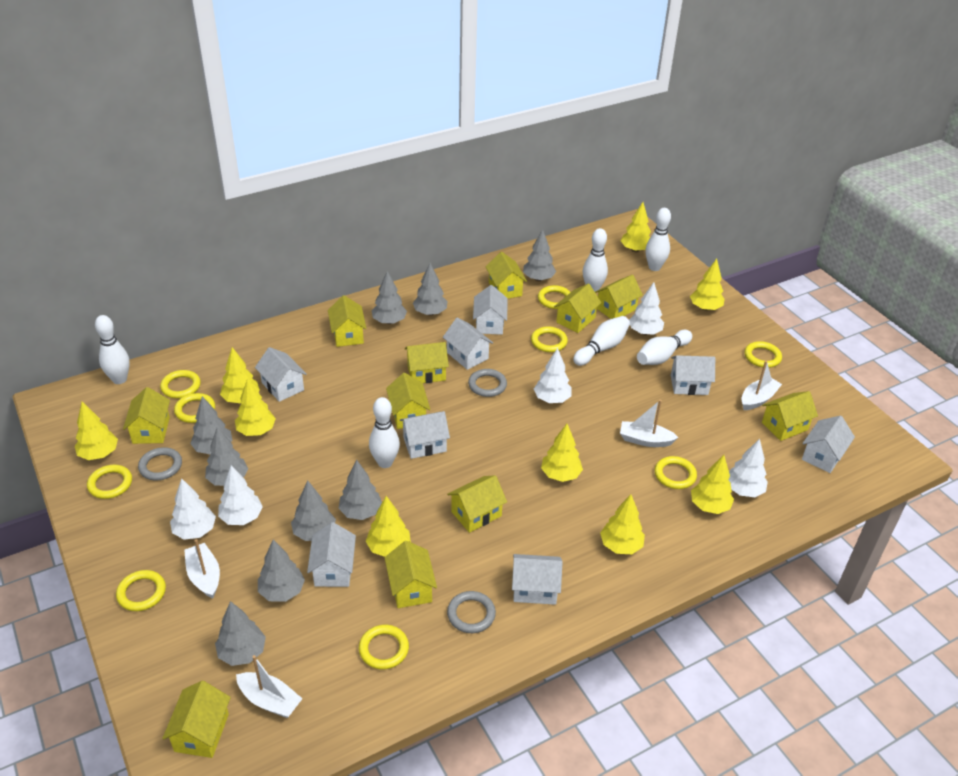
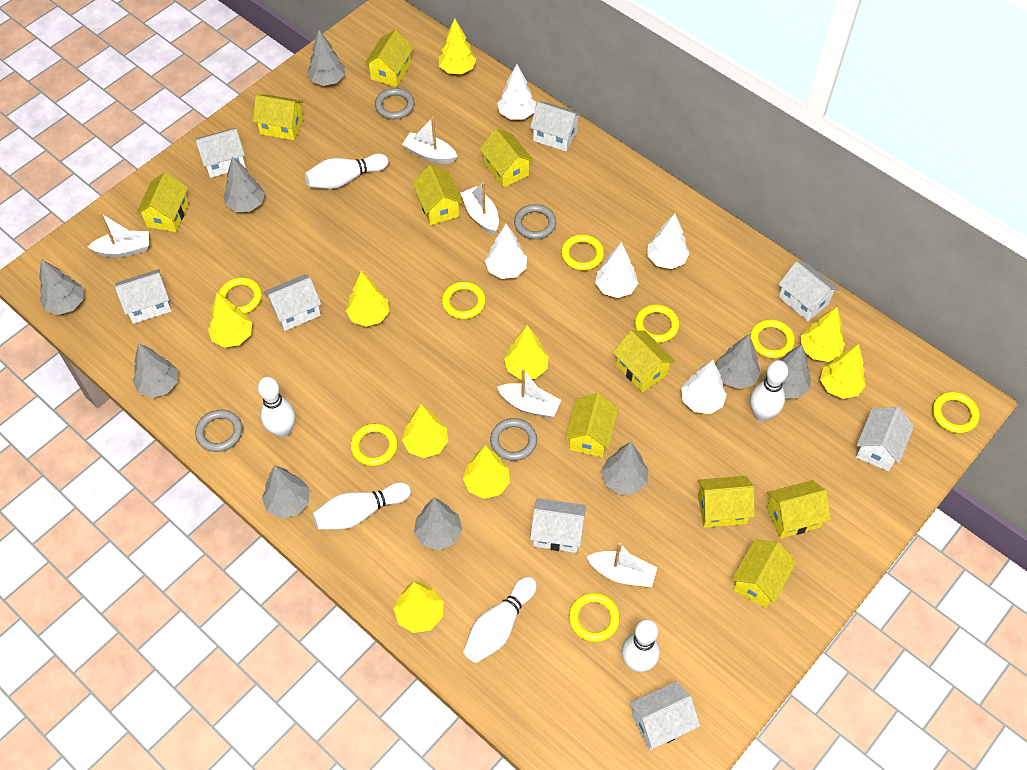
grey ring: 3 -> 4
white boat: 4 -> 5
yellow house: 11 -> 10
yellow ring: 9 -> 8

